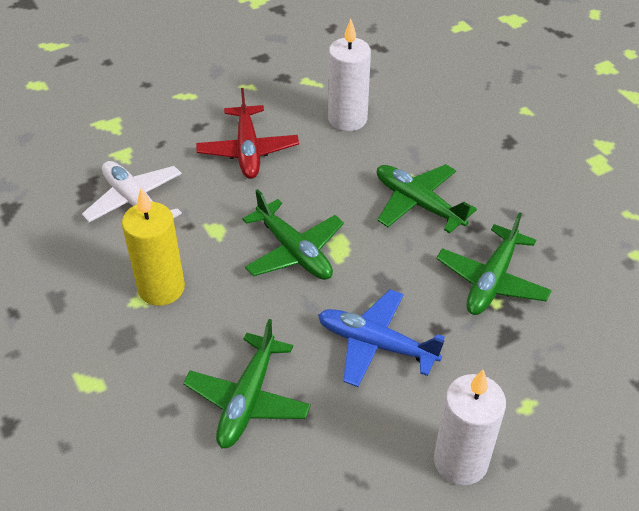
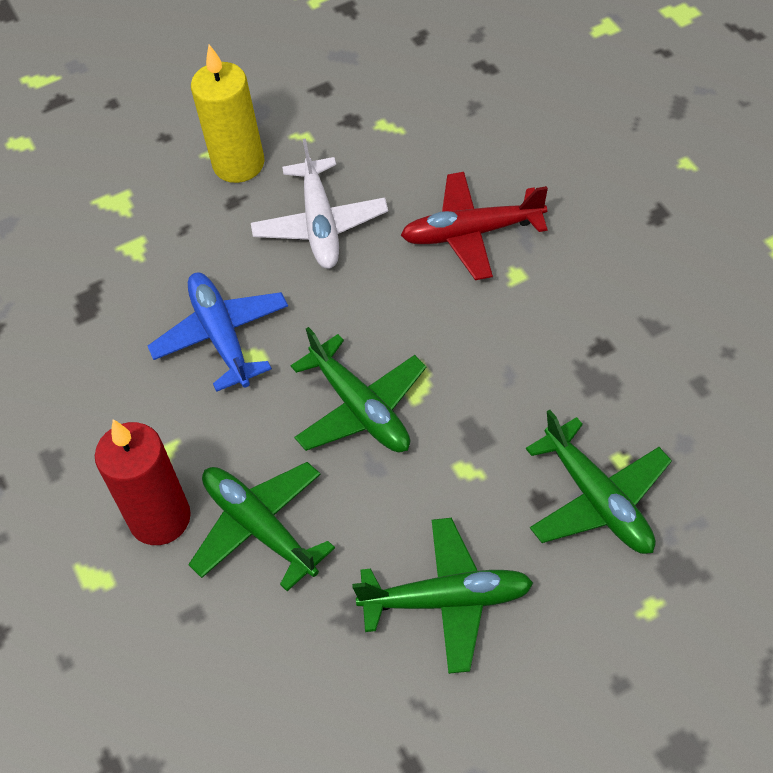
red candle: 0 -> 1
white candle: 2 -> 0

